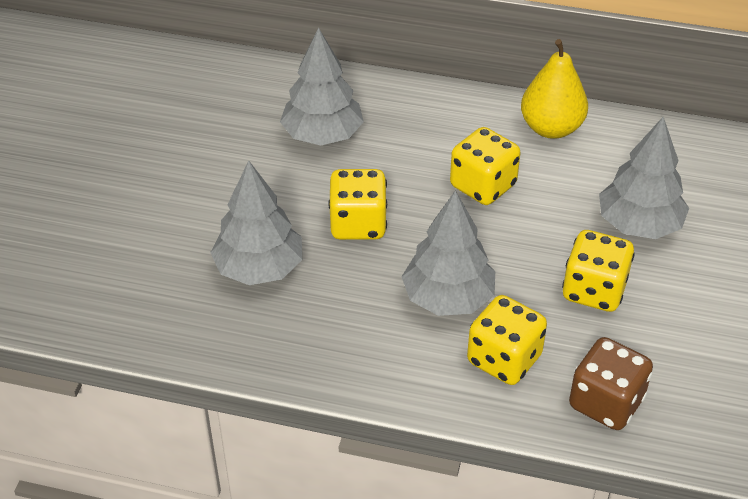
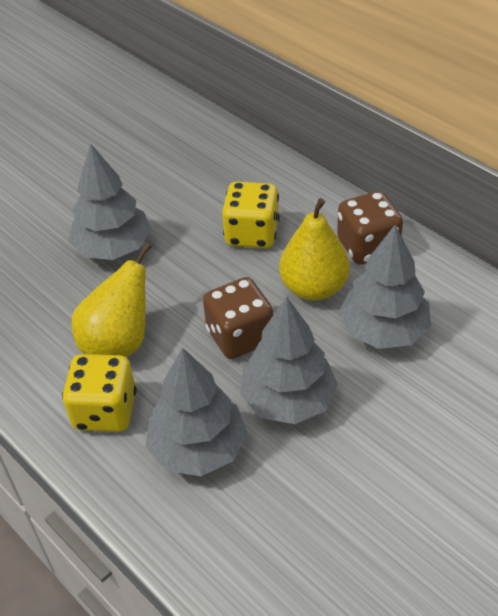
brown dice: 1 -> 2
yellow dice: 4 -> 2
yellow pear: 1 -> 2

